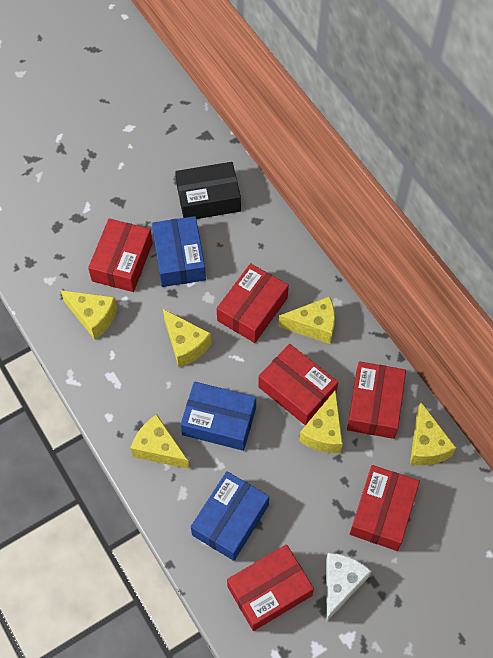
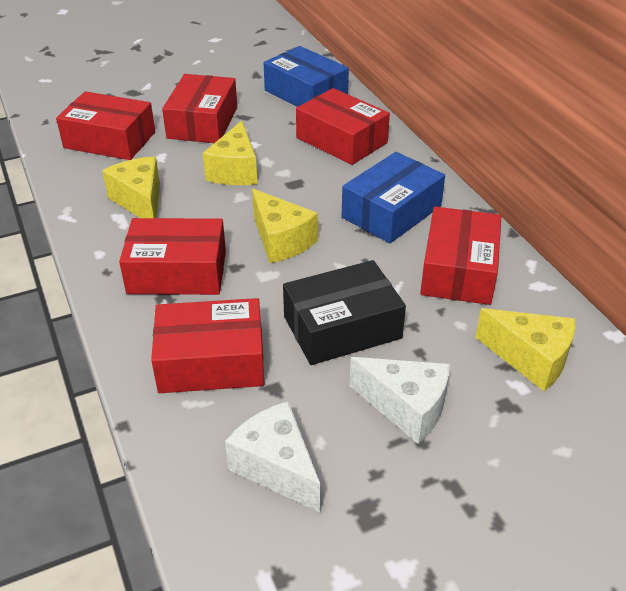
blue box: 3 -> 2
white cheese: 1 -> 2
yellow cheese: 6 -> 4

